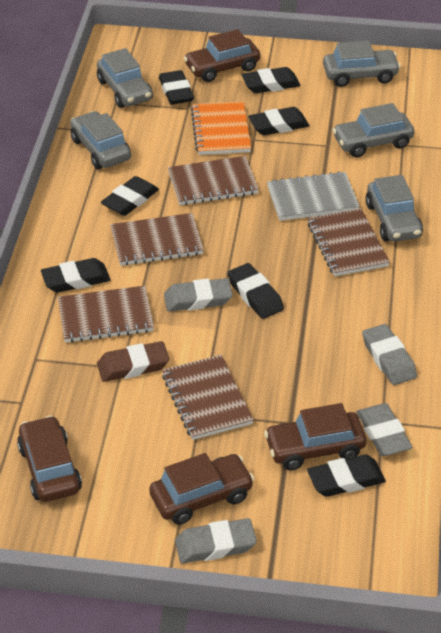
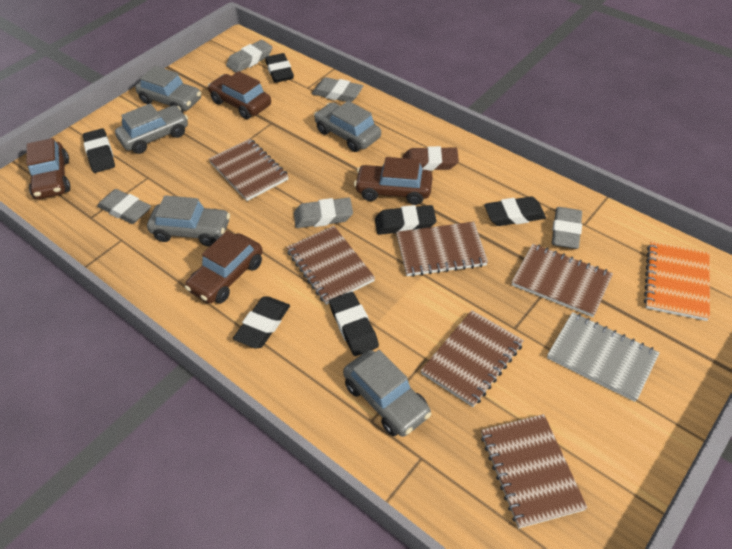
black eraser: 7 -> 6
brown notebook: 5 -> 6
grey eraser: 4 -> 5

